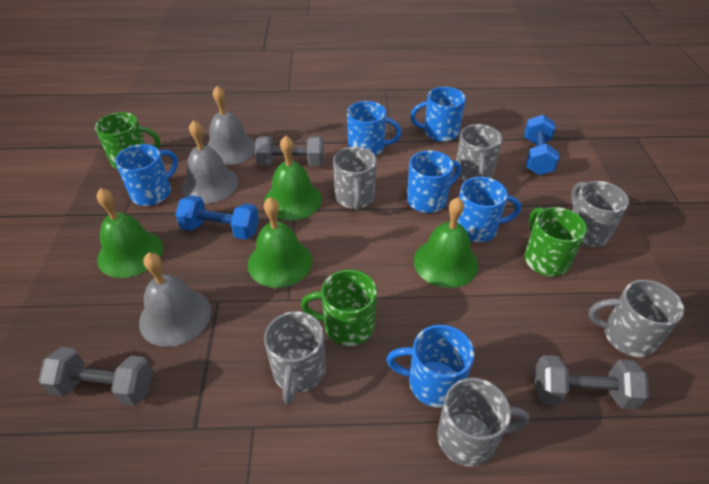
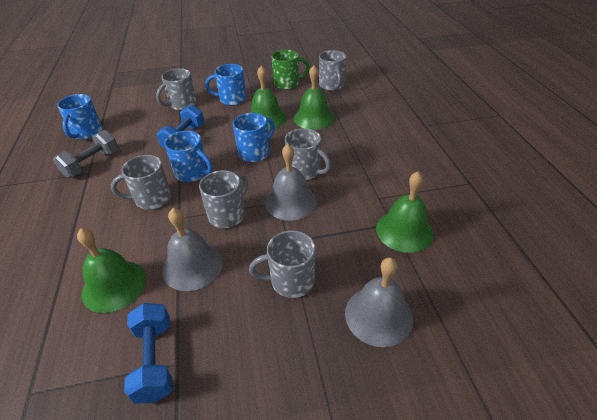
blue mug: 6 -> 4
green mug: 3 -> 1
grey dumbbell: 3 -> 1

